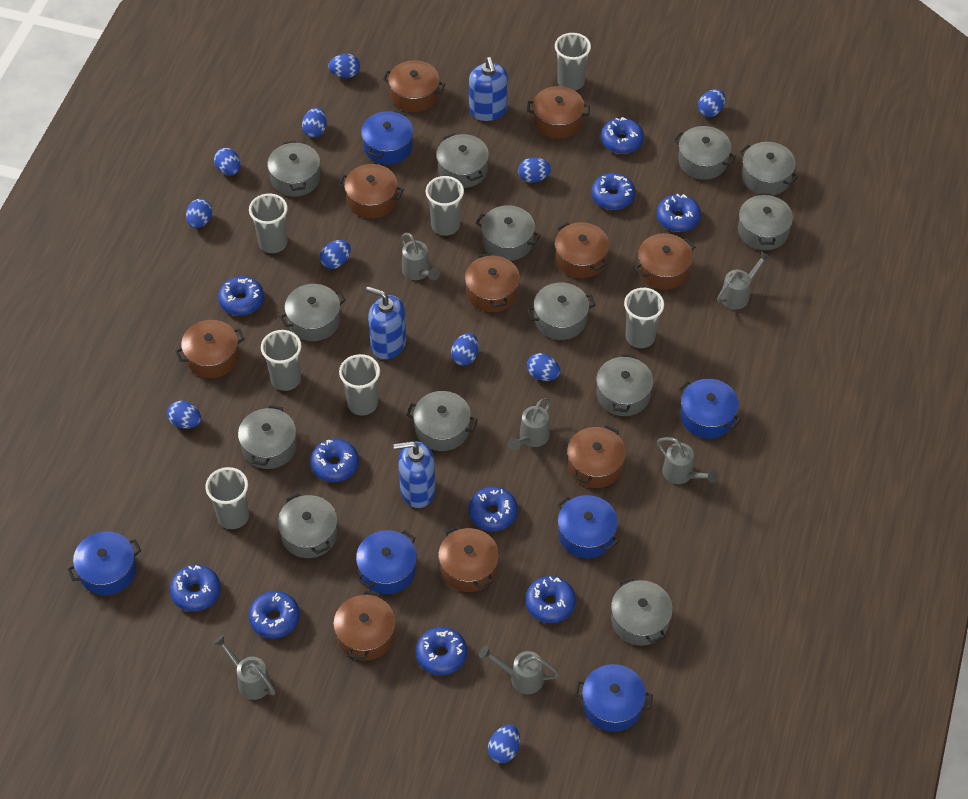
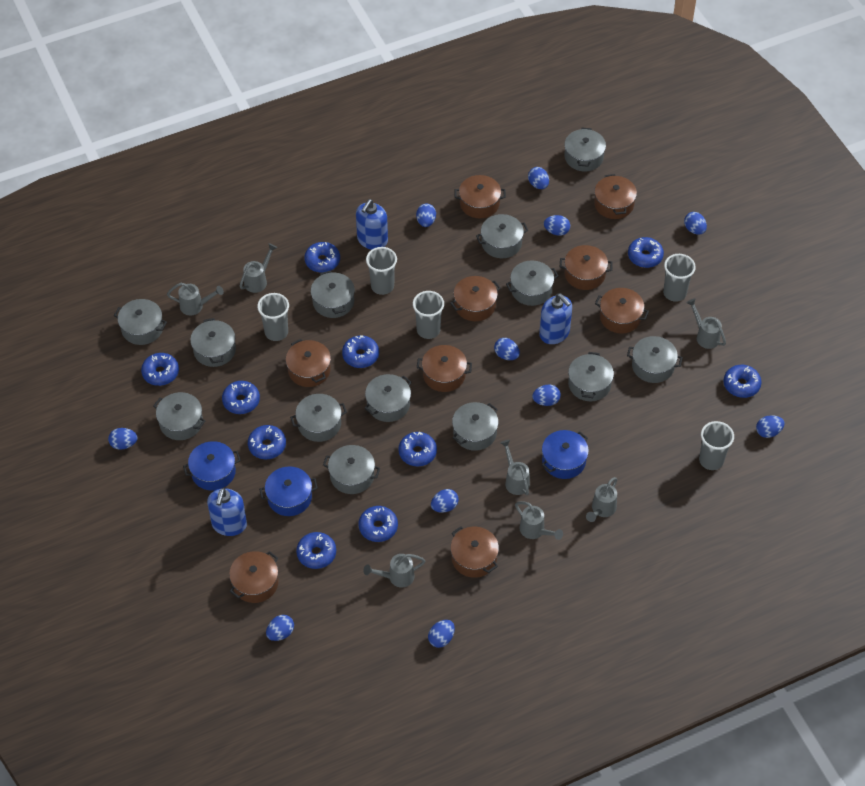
blue pot: 6 -> 3
brown pot: 10 -> 9
grey cup: 7 -> 5
grey watering can: 6 -> 7

